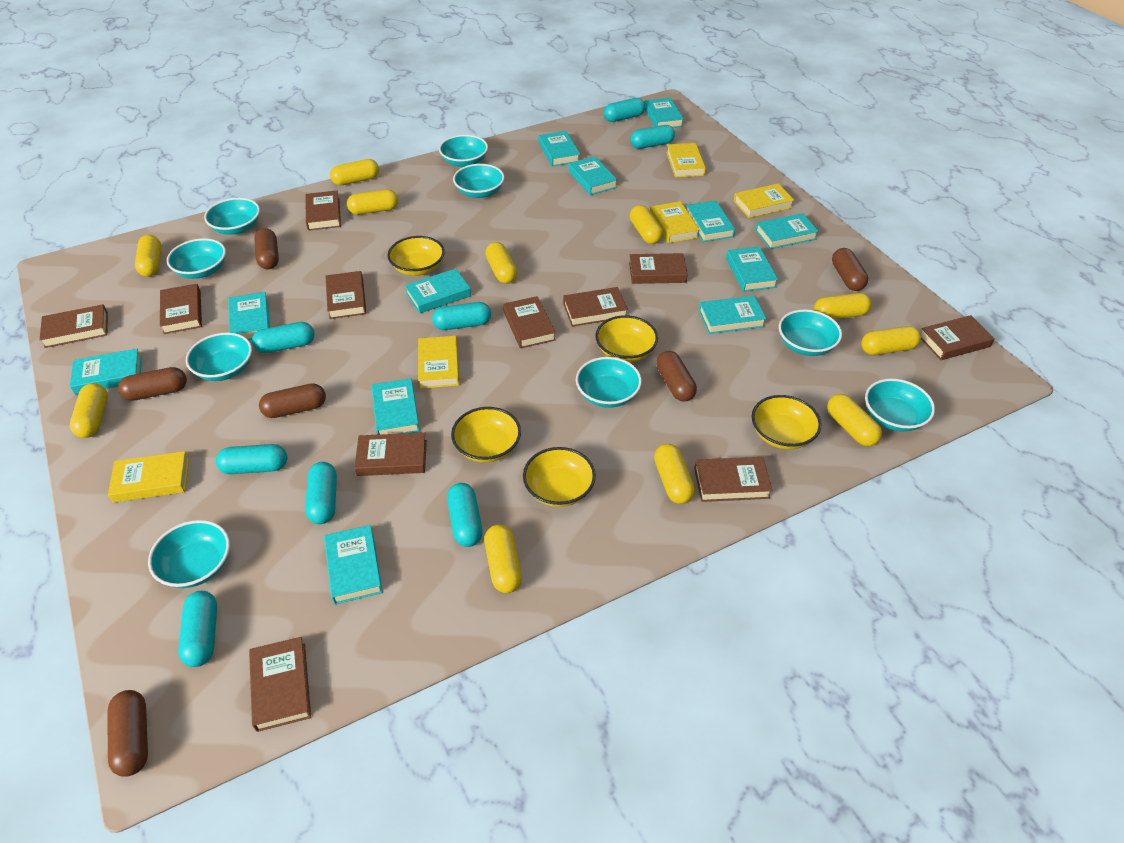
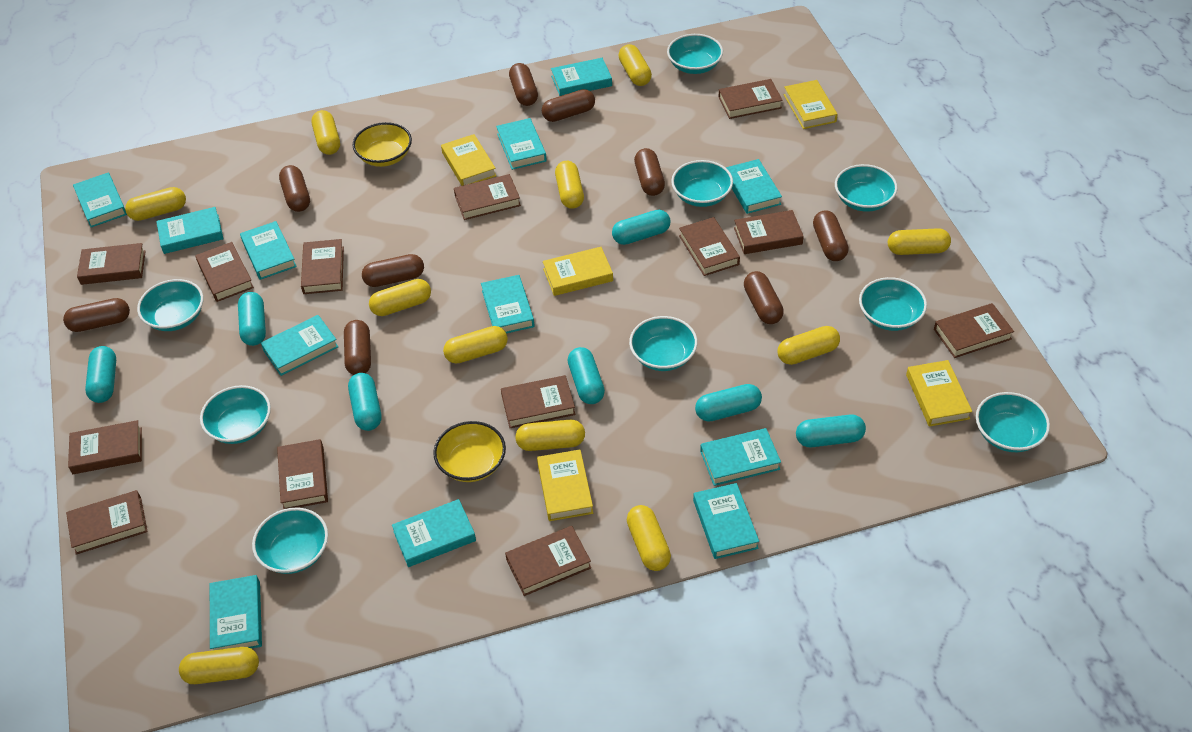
brown book: 11 -> 13
brown capsule: 6 -> 9
turquoise capsule: 8 -> 7
yellow bowl: 5 -> 2

